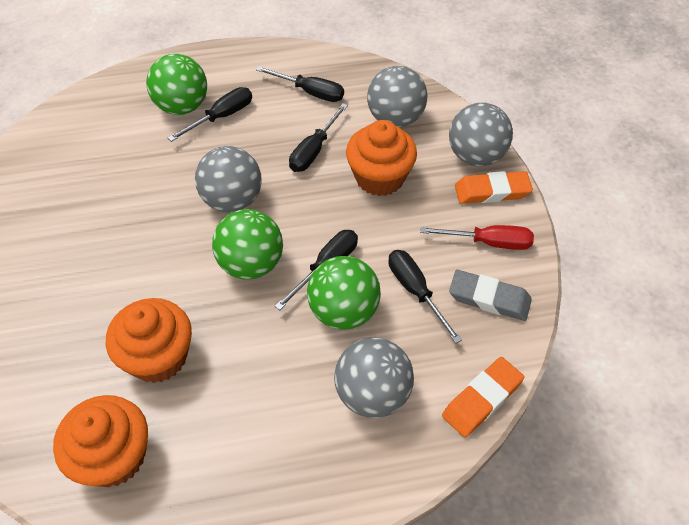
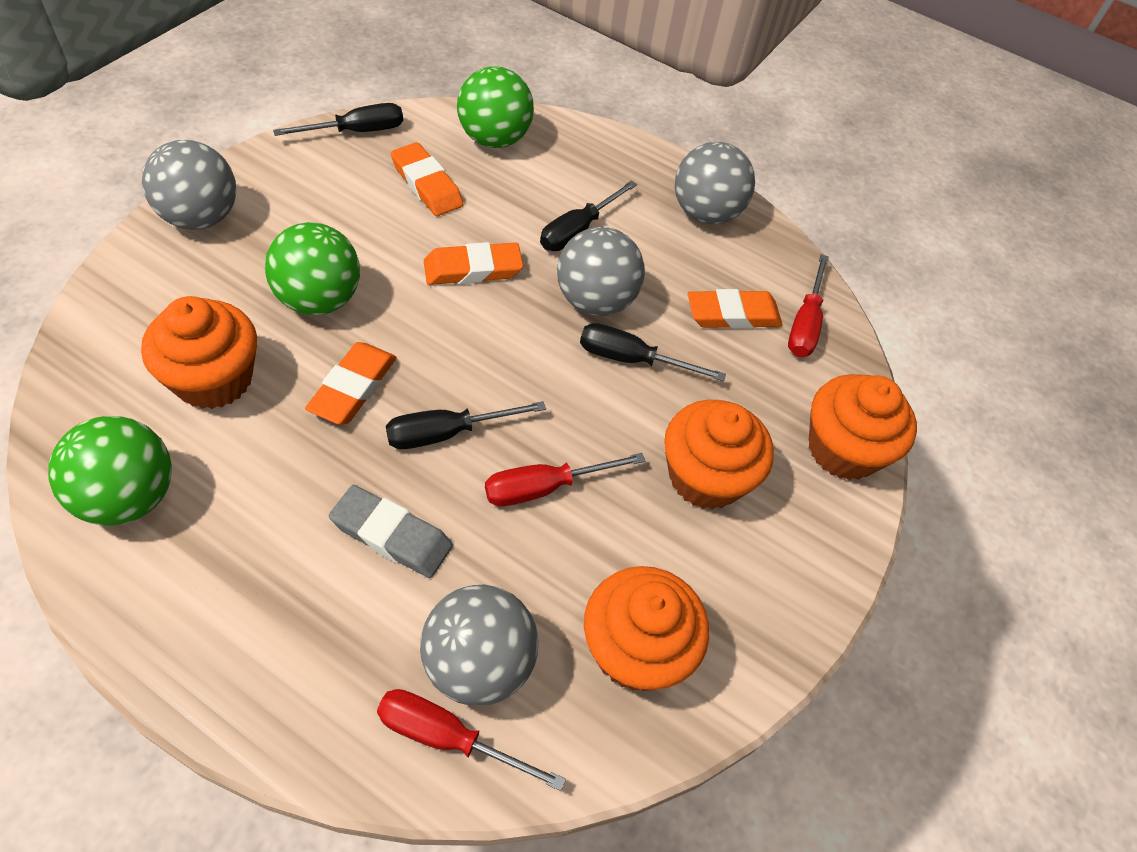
black screwdriver: 5 -> 4
orange cupcake: 3 -> 4
orange eraser: 2 -> 4
red screwdriver: 1 -> 3

